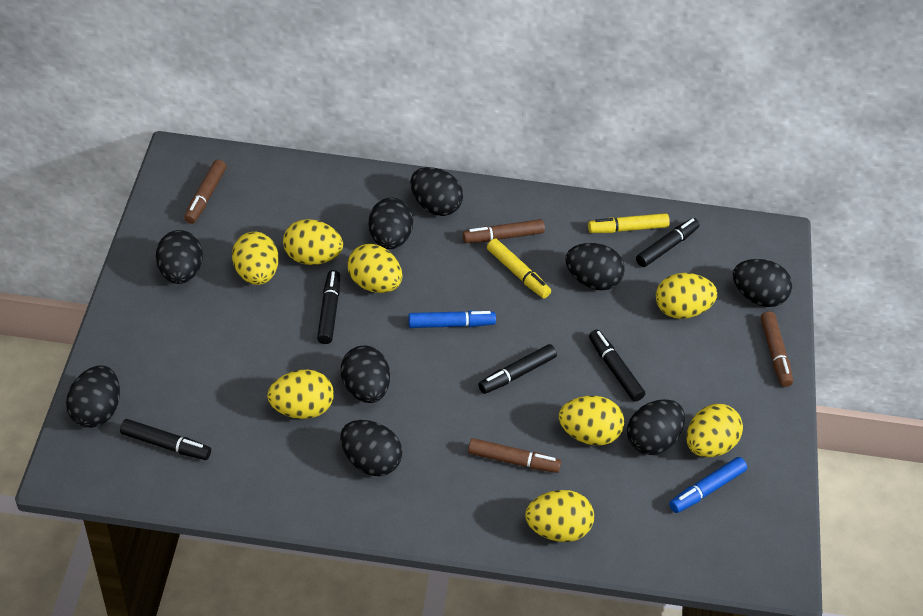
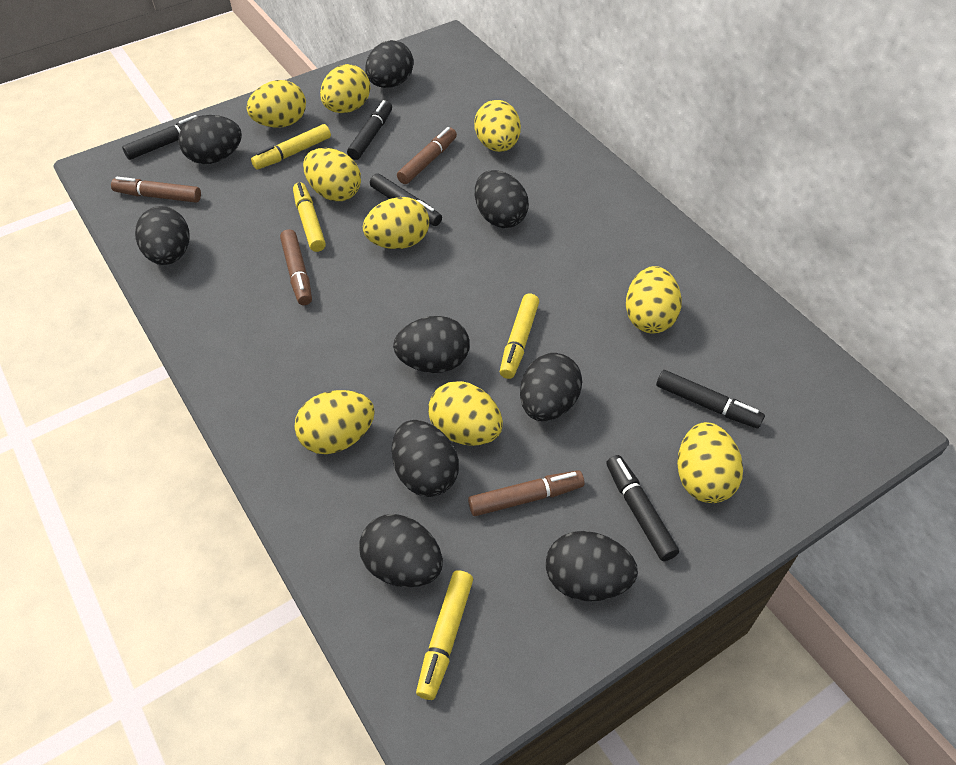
blue marker: 2 -> 0
yellow egg: 8 -> 9
yellow marker: 2 -> 4

